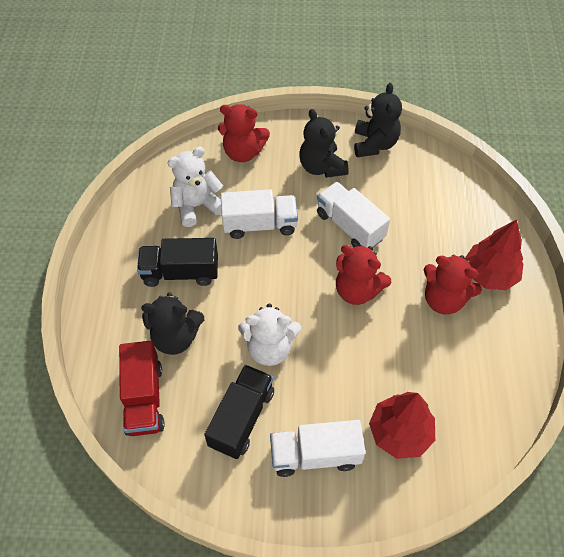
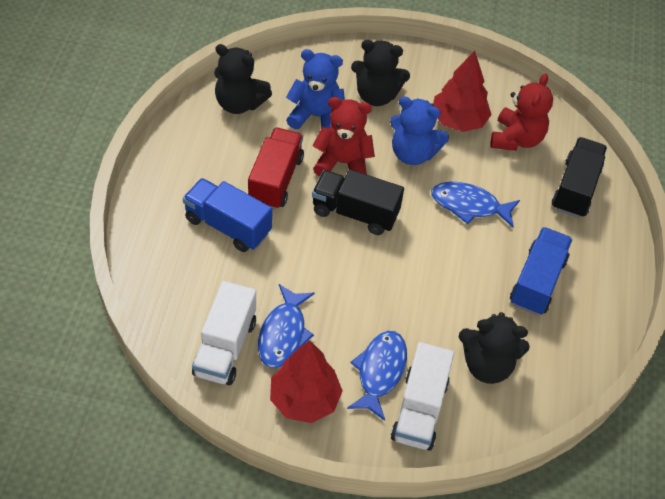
blue fish: 0 -> 3
blue teddy bear: 0 -> 2
blue truck: 0 -> 2
red teddy bear: 3 -> 2
white teddy bear: 2 -> 0
white truck: 3 -> 2

